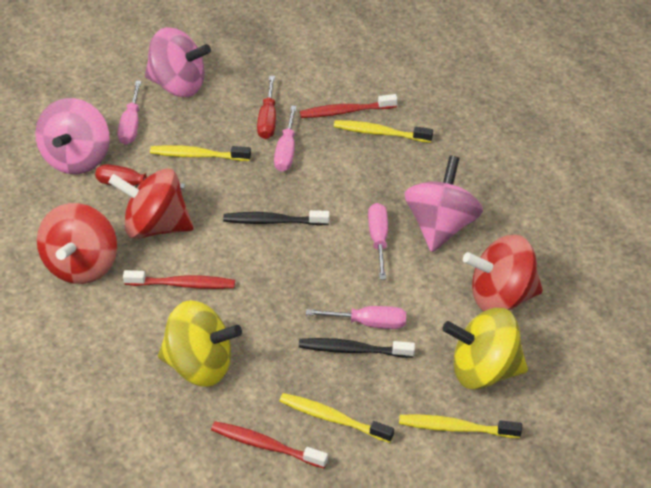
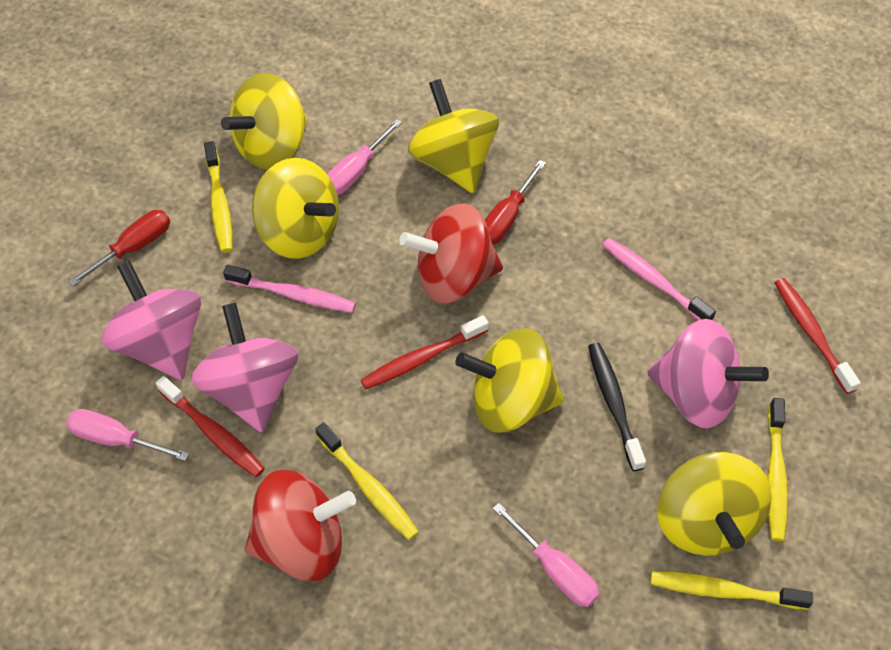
black toothbrush: 2 -> 1
pink screwdriver: 4 -> 3
pink toothbrush: 0 -> 2
red spinning top: 3 -> 2
yellow spinning top: 2 -> 5

